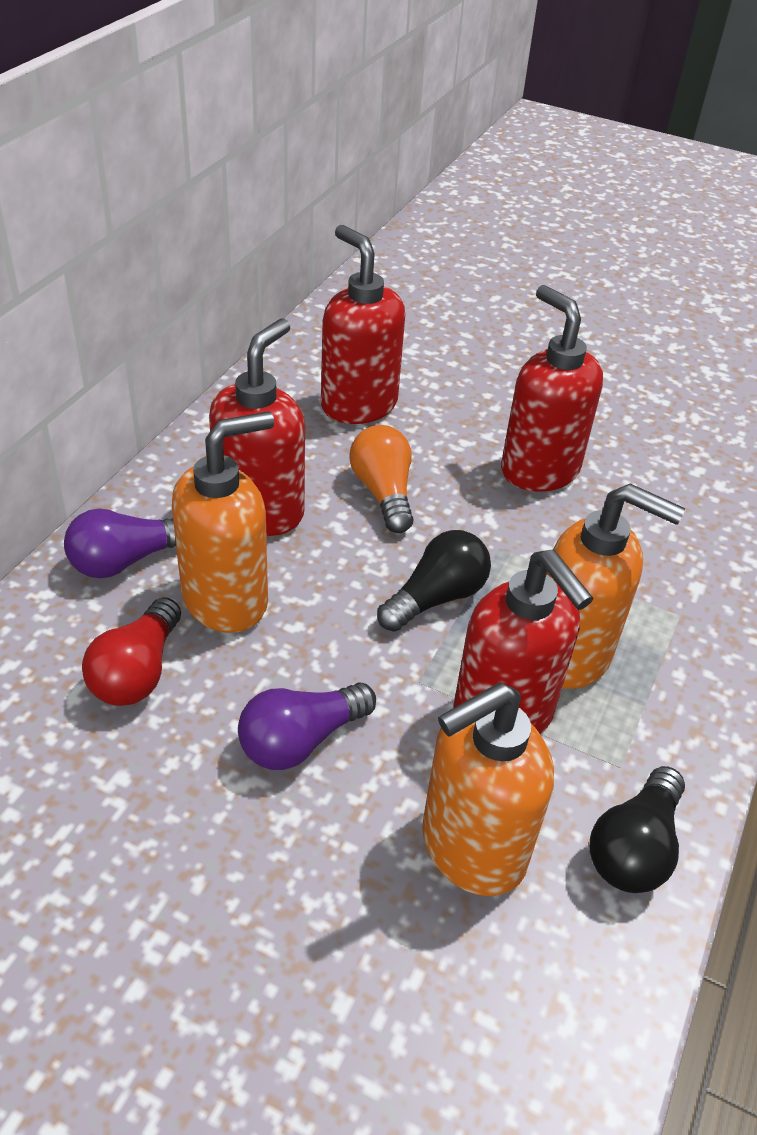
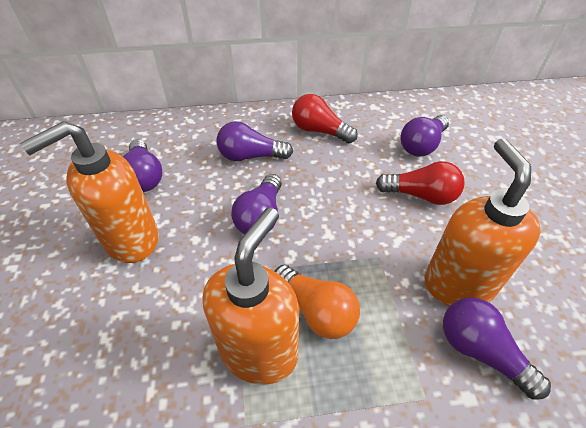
black light bulb: 2 -> 0
purple light bulb: 2 -> 5
red light bulb: 1 -> 2
red soap dispenser: 4 -> 0

